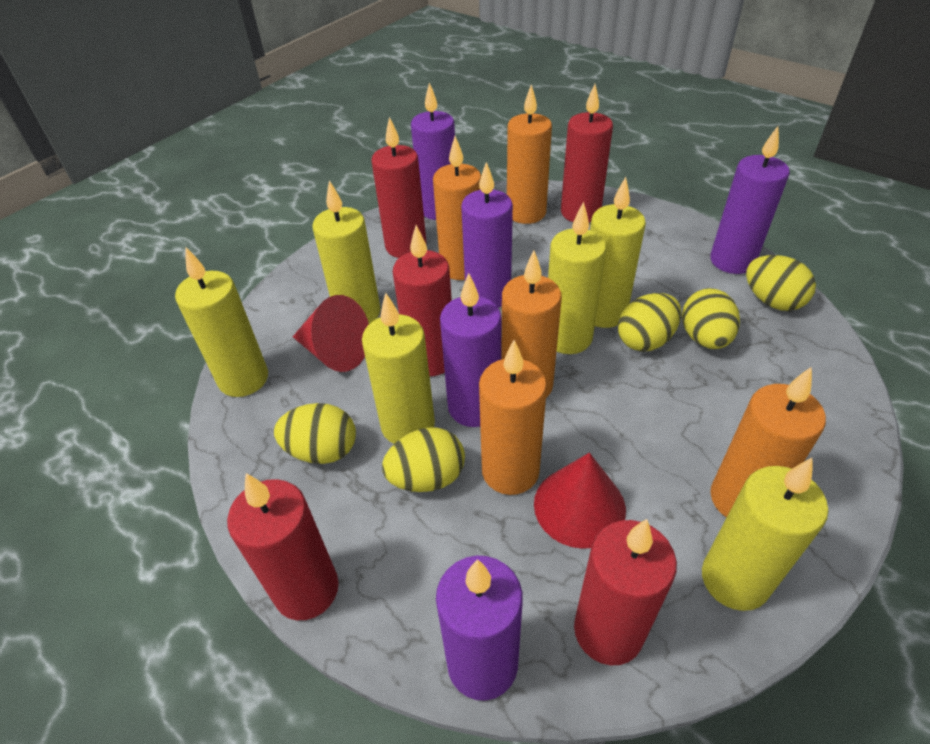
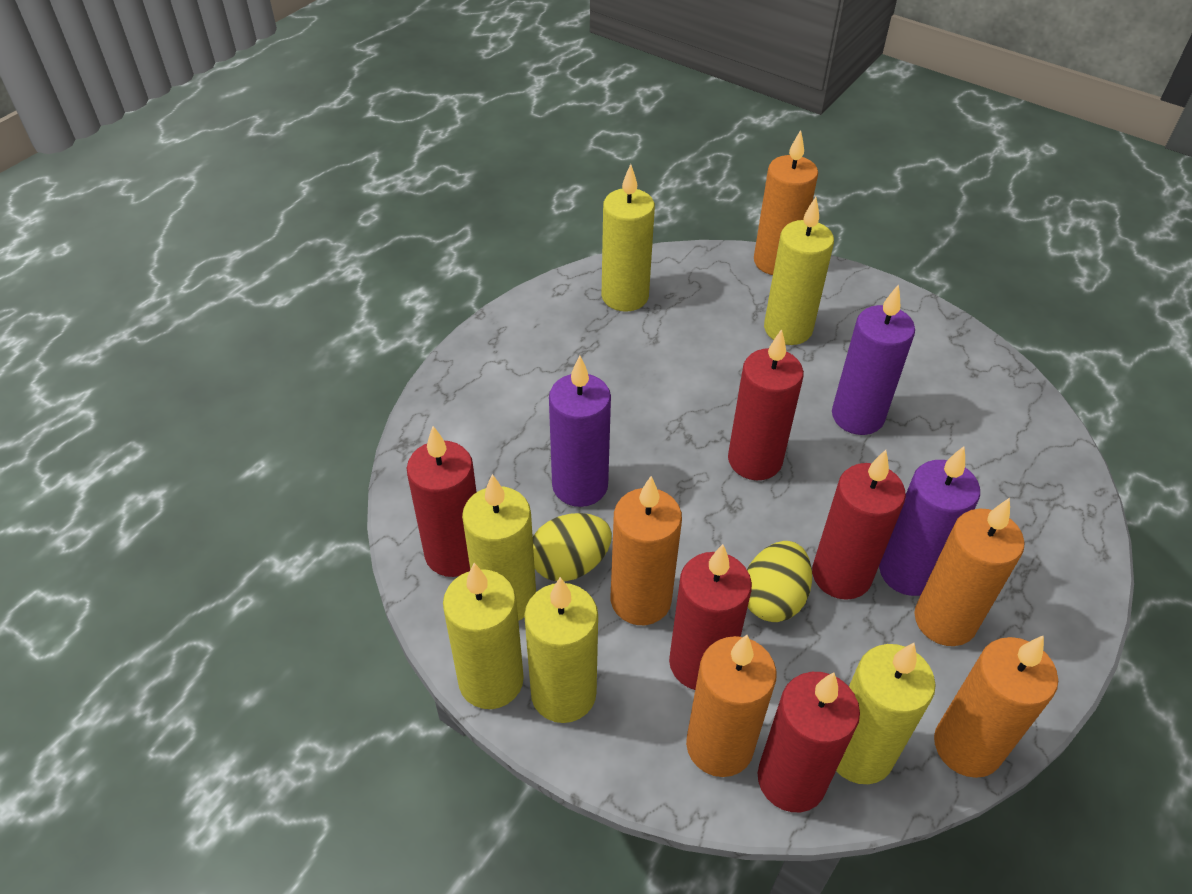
purple candle: 5 -> 3
red cone: 2 -> 0
yellow egg: 5 -> 2

